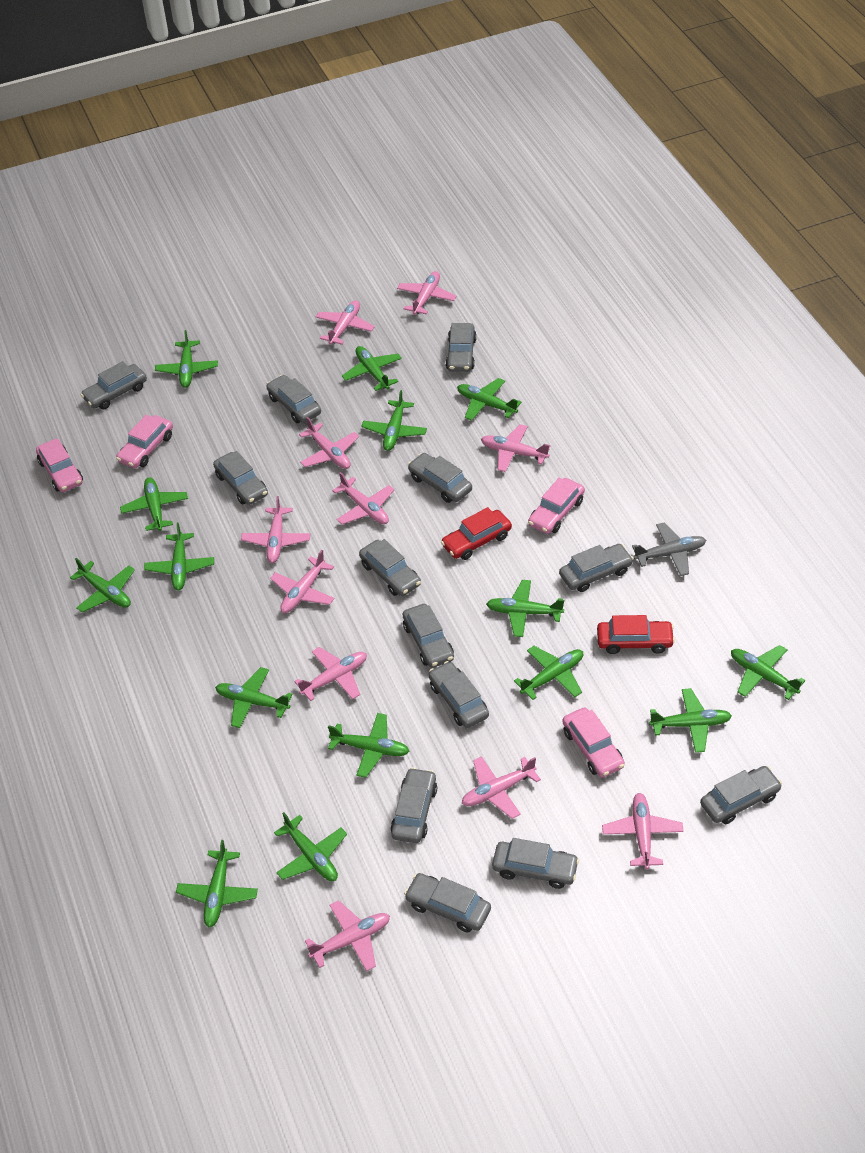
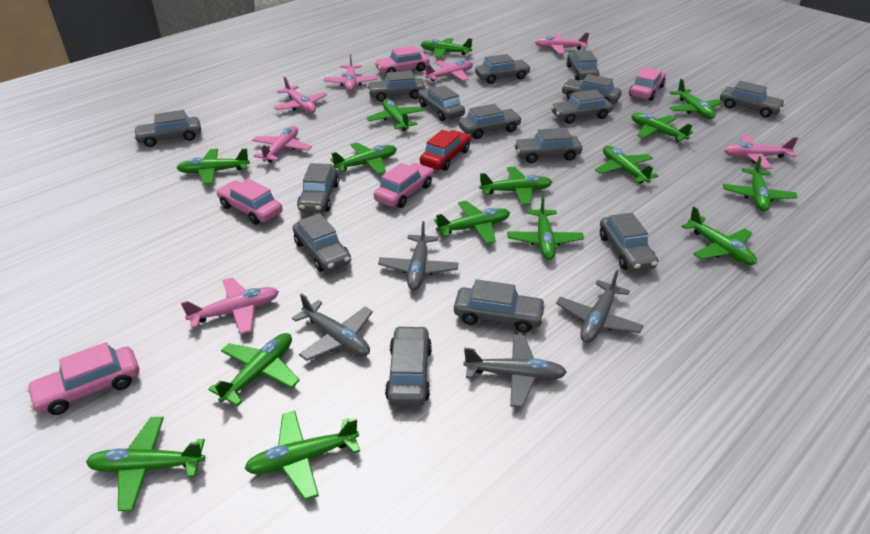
grey car: 13 -> 15
grey plane: 1 -> 4
pink car: 4 -> 5
pink plane: 11 -> 7
red car: 2 -> 1

